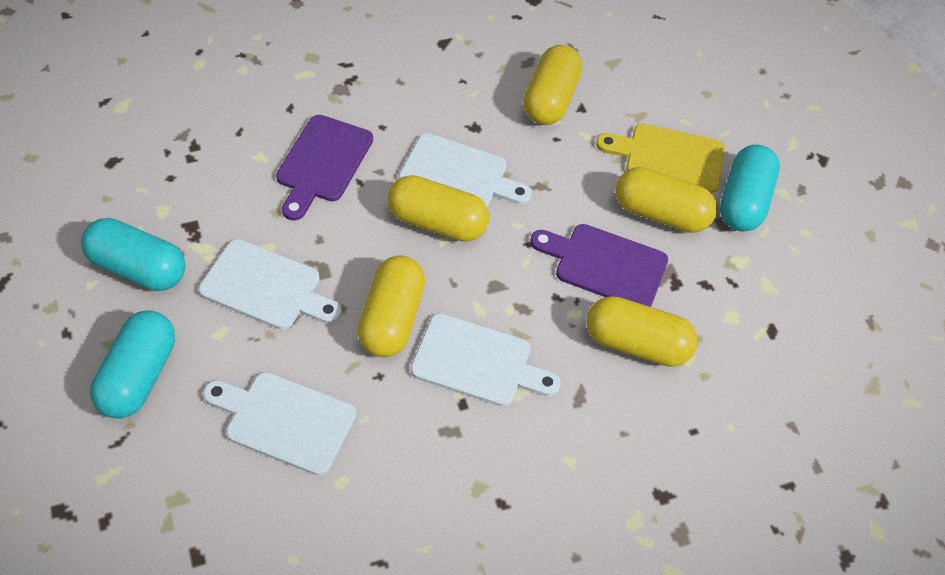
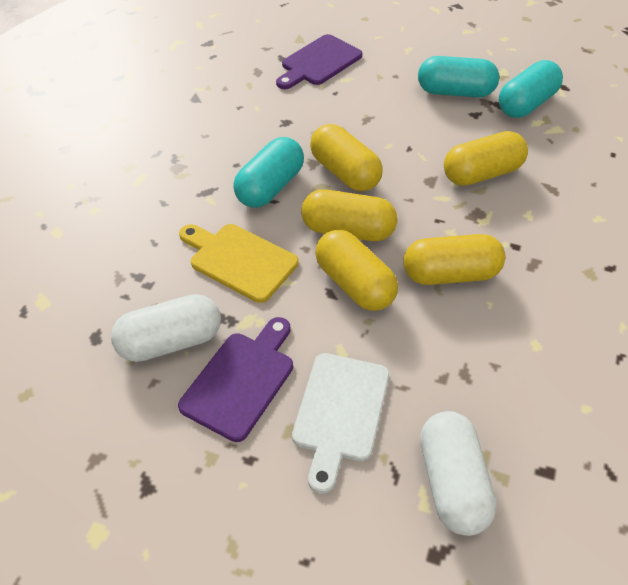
white capsule: 0 -> 2
white cutting board: 4 -> 1

